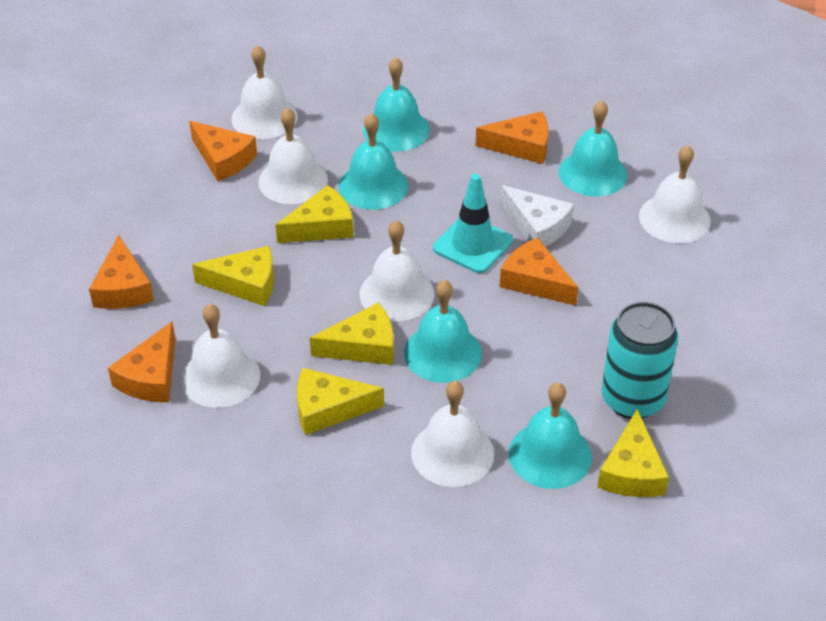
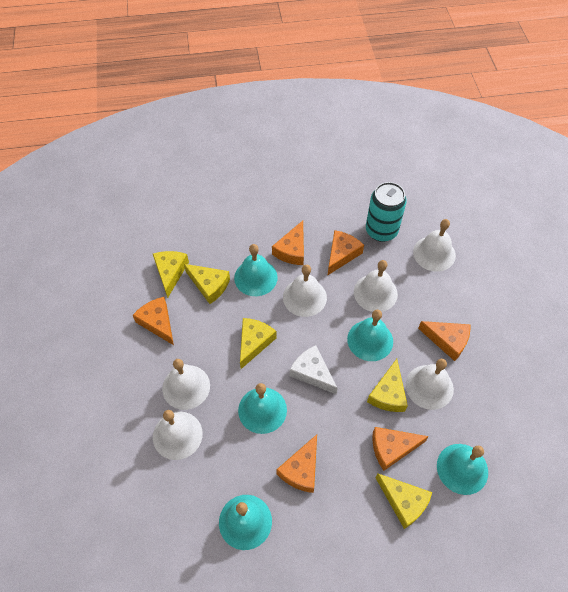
orange cheese: 5 -> 6
turquoise traffic cone: 1 -> 0

